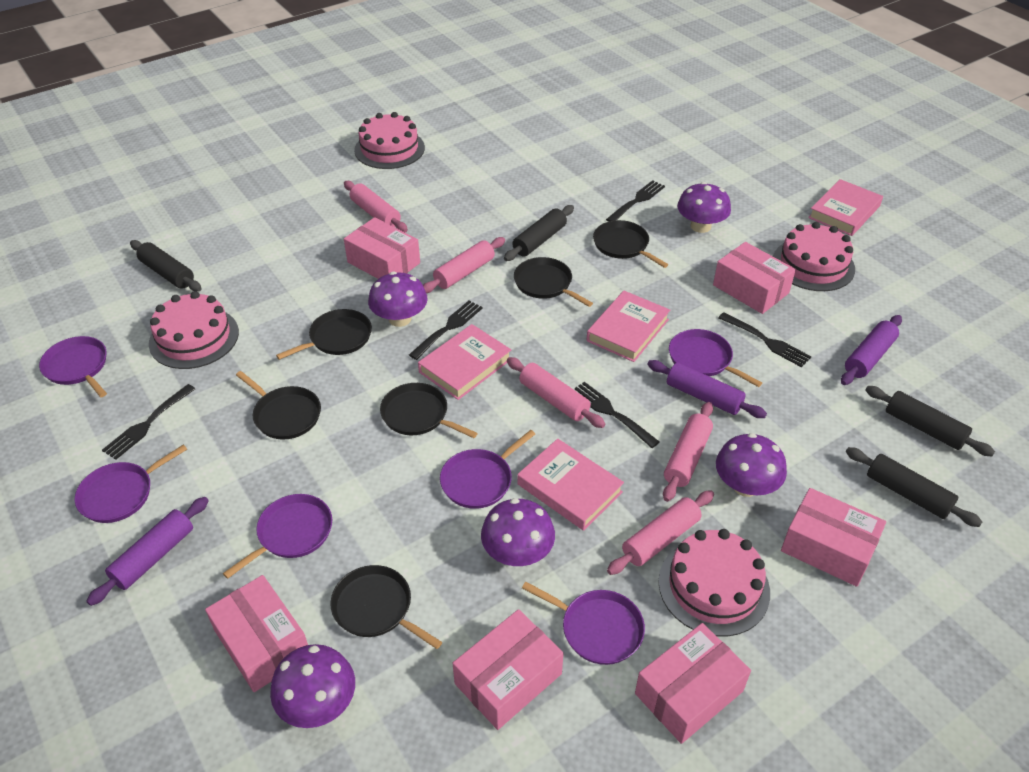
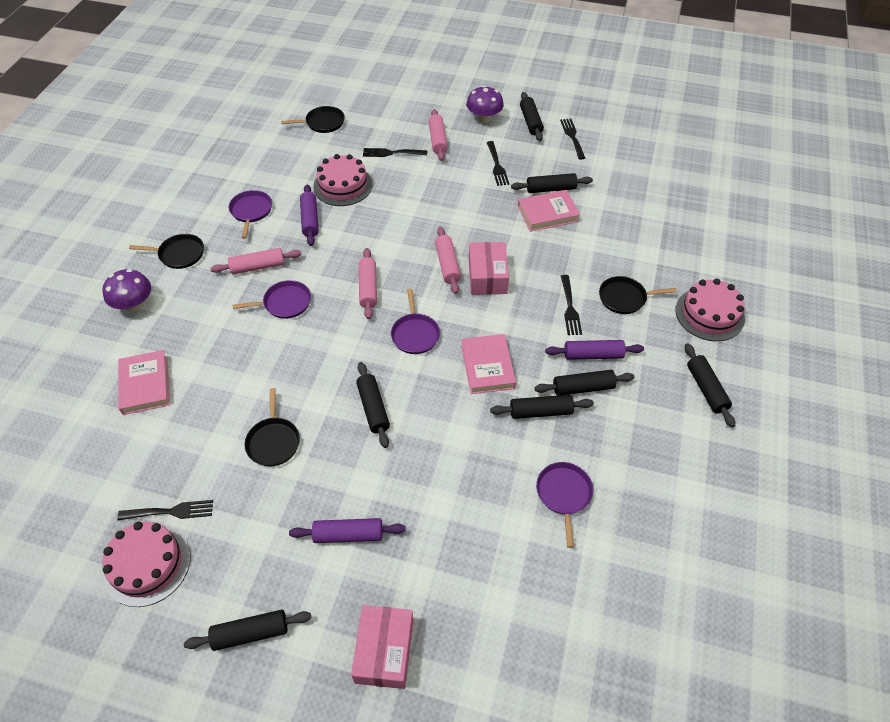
black pan: 6 -> 4
black rolling pin: 4 -> 7
pink book: 4 -> 3
pink box: 6 -> 2
pink cake: 4 -> 3
pink rolling pin: 5 -> 4
purple mushroom: 5 -> 2
purple pan: 6 -> 4

